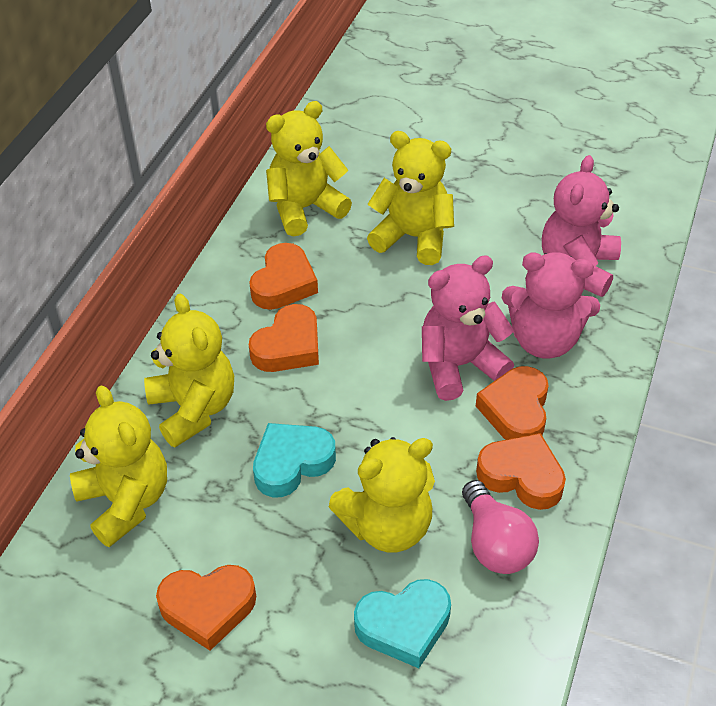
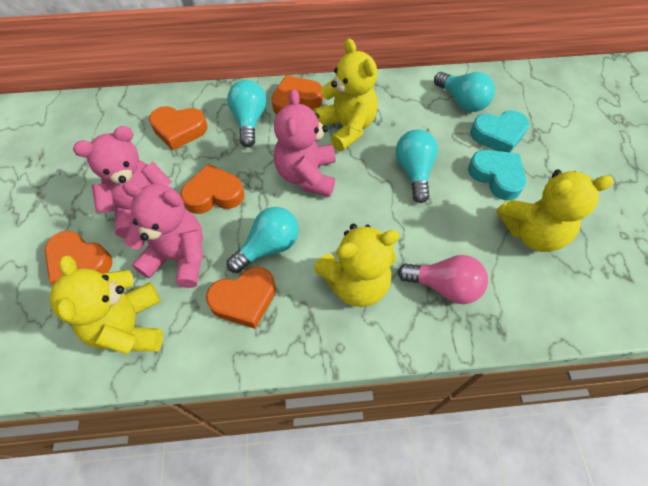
turquoise light bulb: 0 -> 4
yellow teddy bear: 5 -> 4

